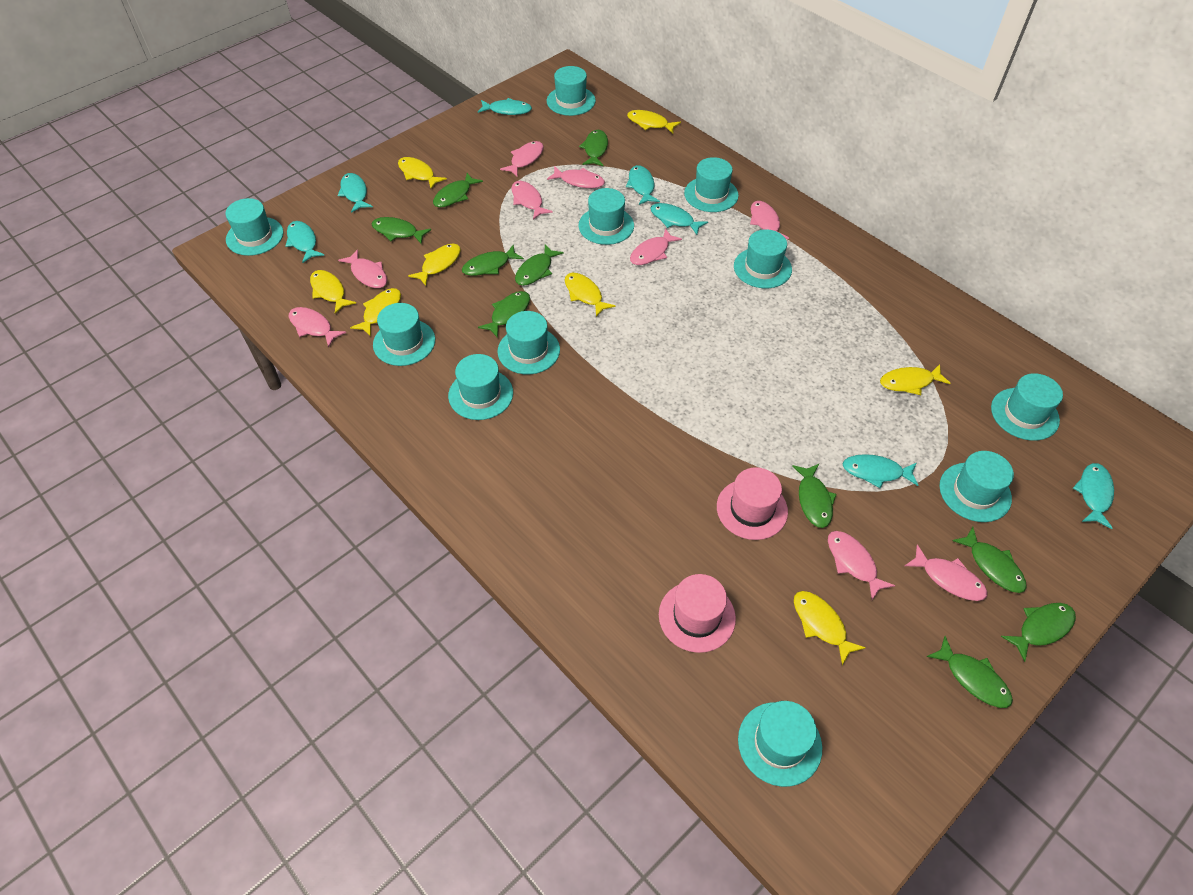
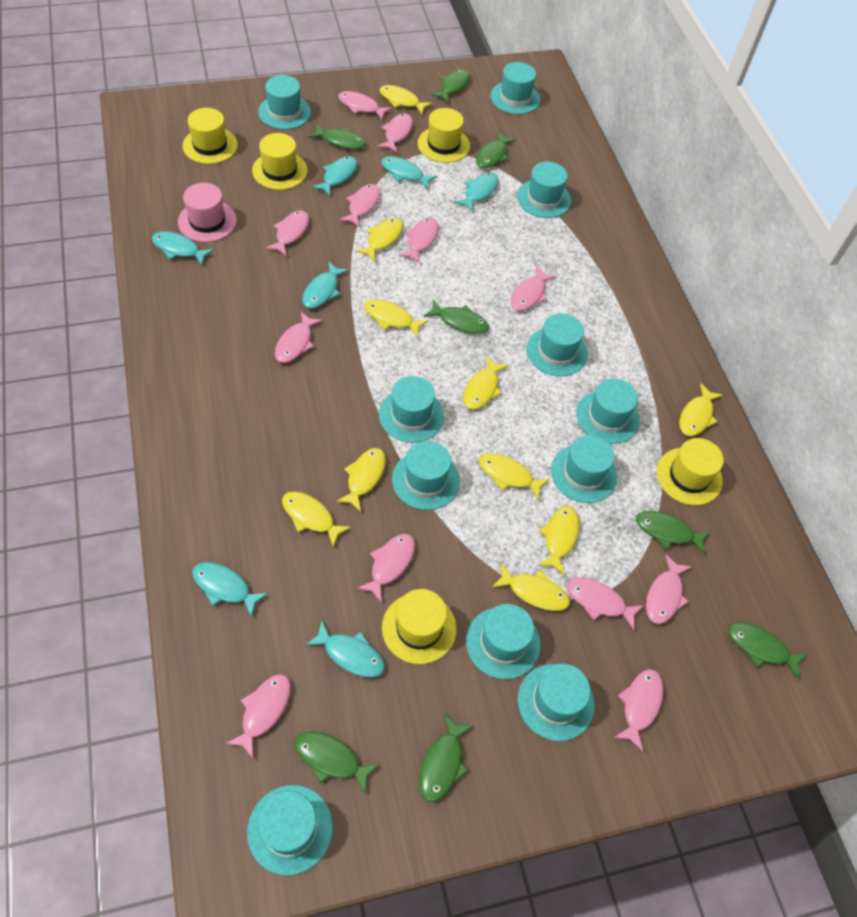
green fish: 10 -> 8
pink fish: 9 -> 12
pink hat: 2 -> 1
yellow fish: 8 -> 10
yellow hat: 0 -> 5

